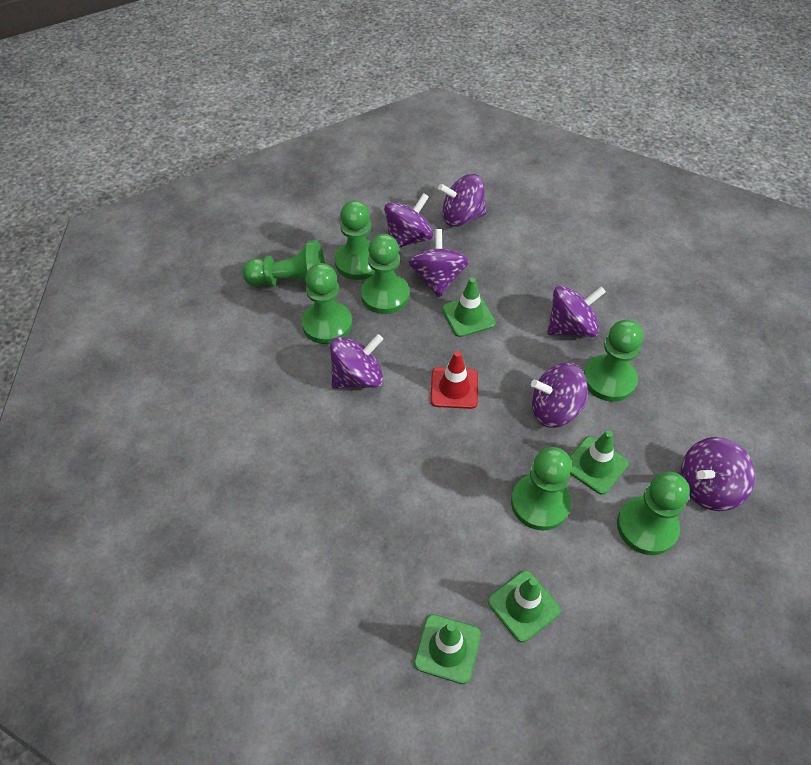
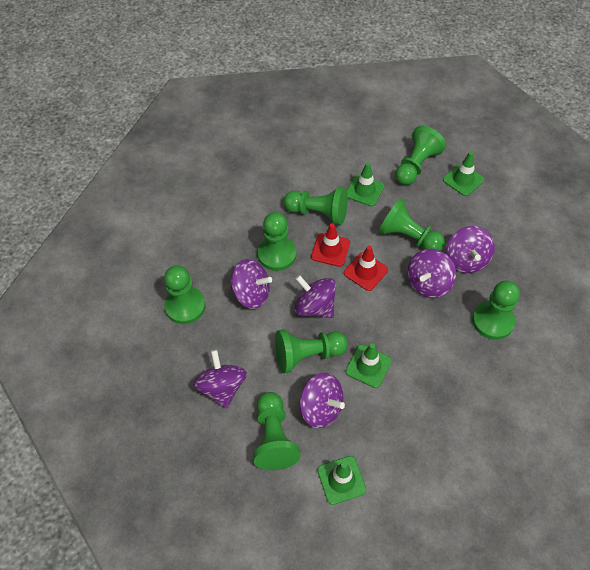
green pawn: 7 -> 8
purple spinning top: 7 -> 6
red traffic cone: 1 -> 2

